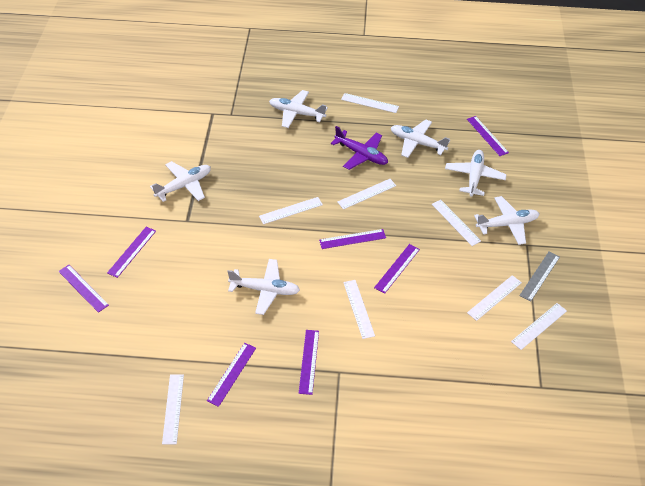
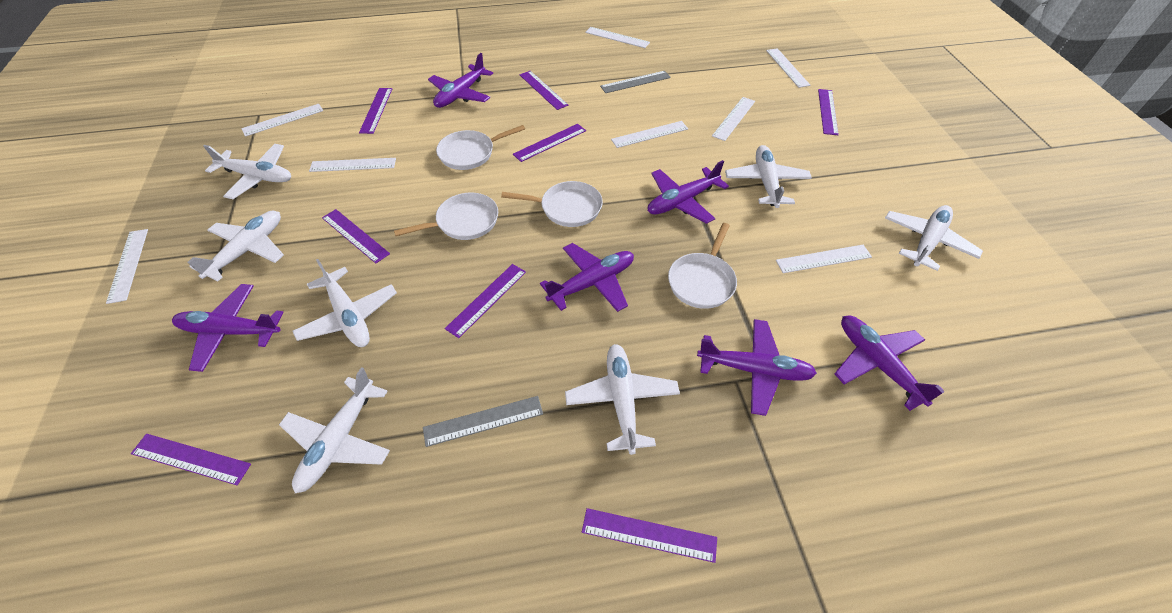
grey ruler: 1 -> 2
purple plane: 1 -> 6
purple ruler: 7 -> 8
white pan: 0 -> 4
white plane: 6 -> 7

